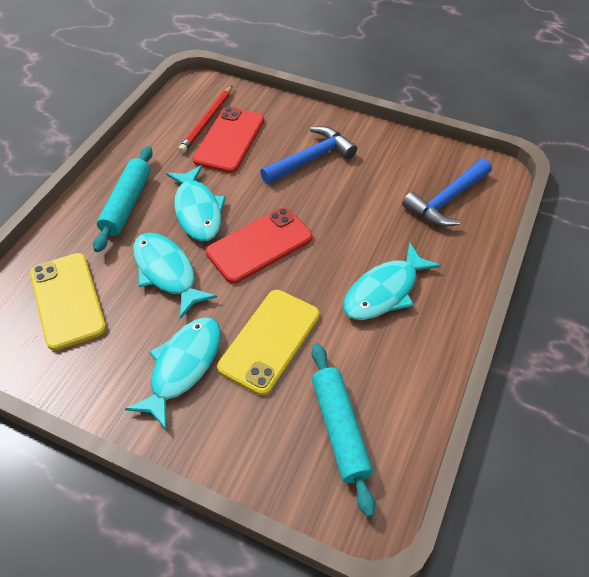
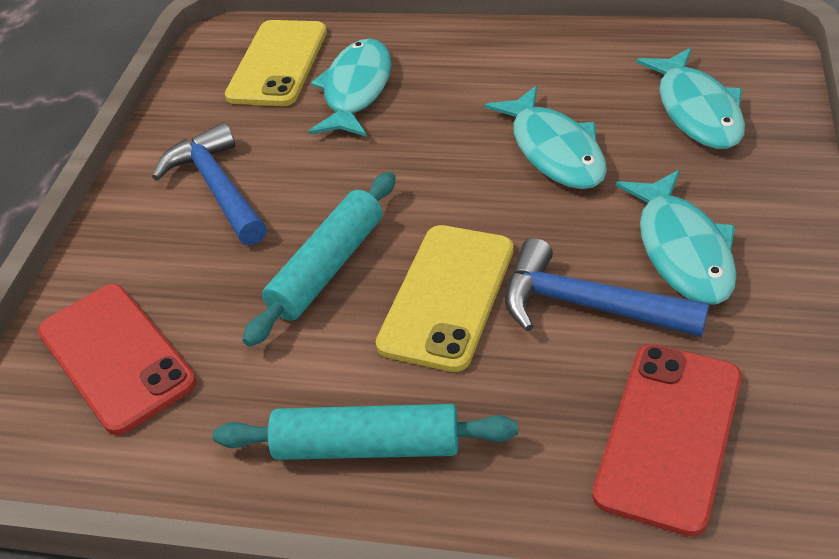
red pencil: 1 -> 0

